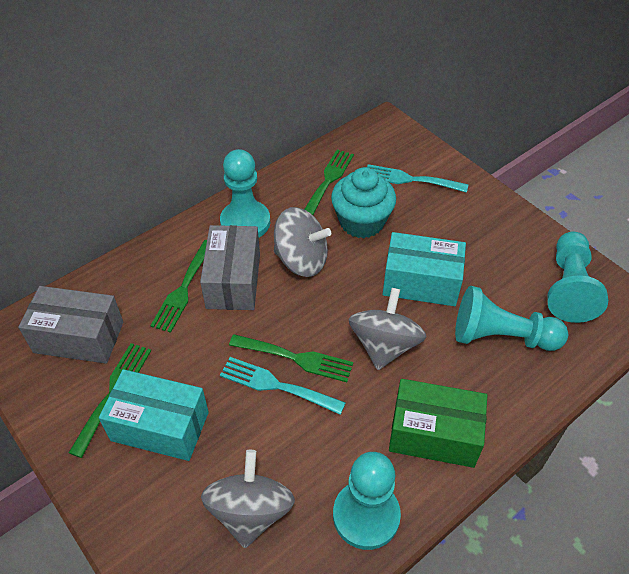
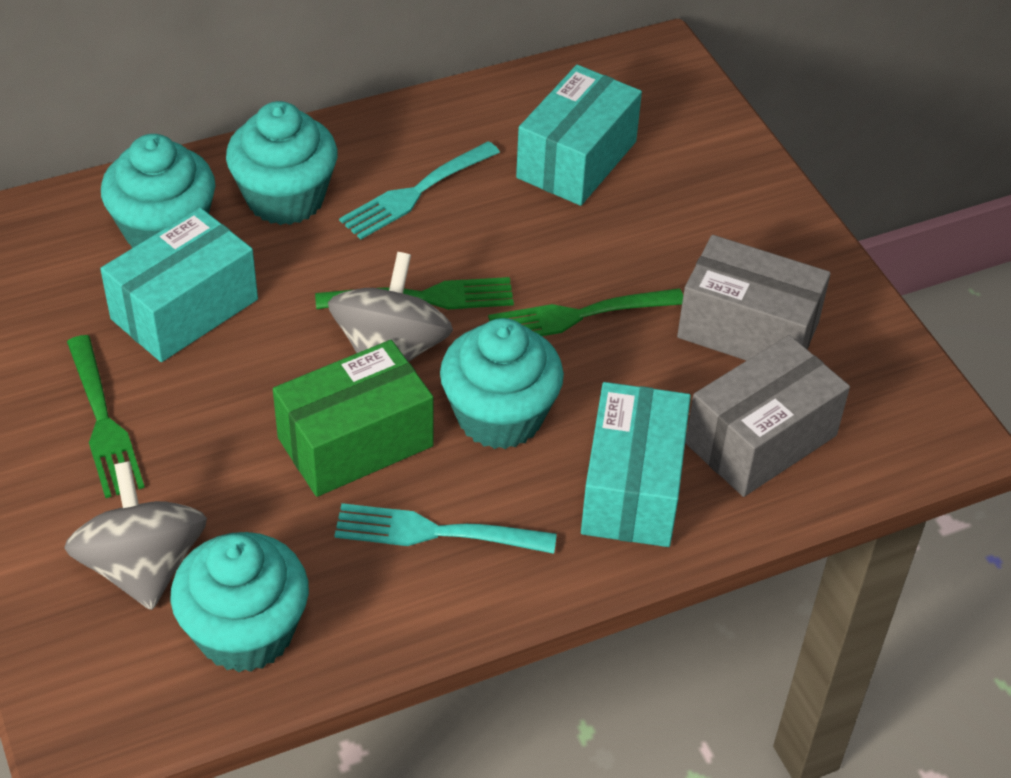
green fork: 4 -> 3
grey spinning top: 3 -> 2
turquoise box: 2 -> 3
turquoise cupcake: 1 -> 4
turquoise pawn: 4 -> 0

